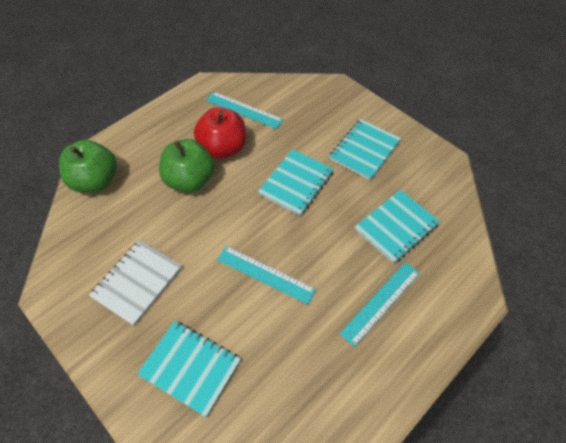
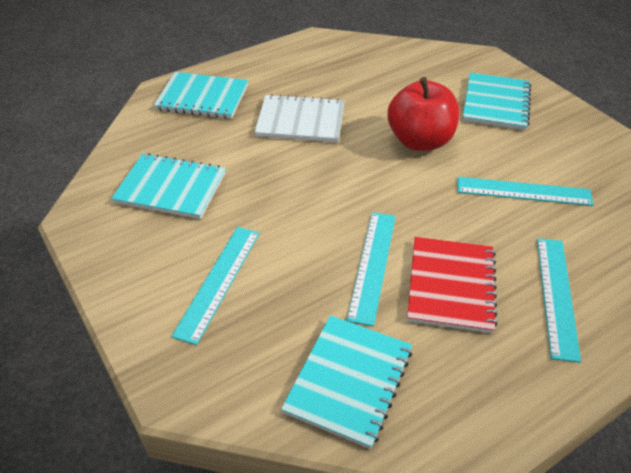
green apple: 2 -> 0
red notebook: 0 -> 1
turquoise ruler: 3 -> 4

